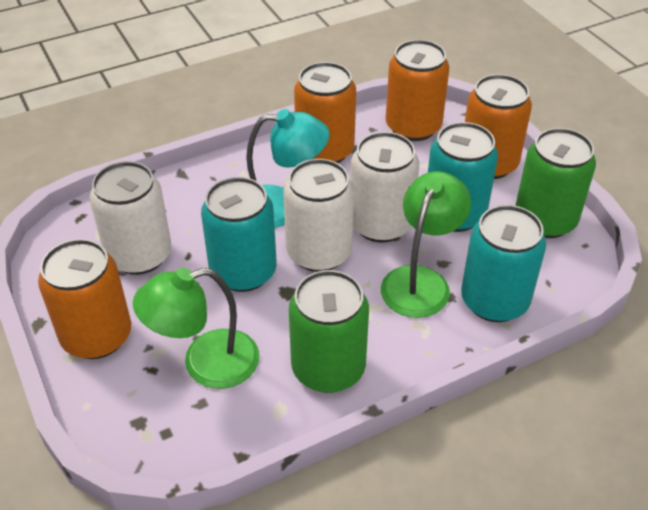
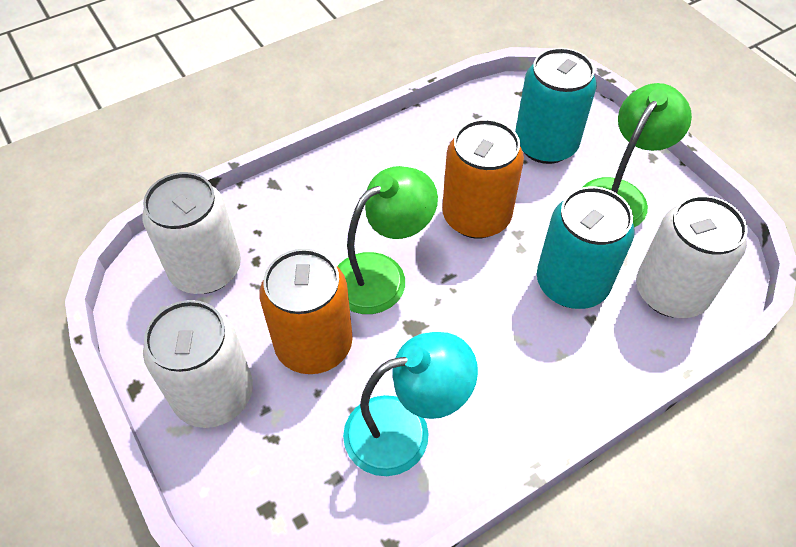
green can: 2 -> 0
orange can: 4 -> 2
turquoise can: 3 -> 2

